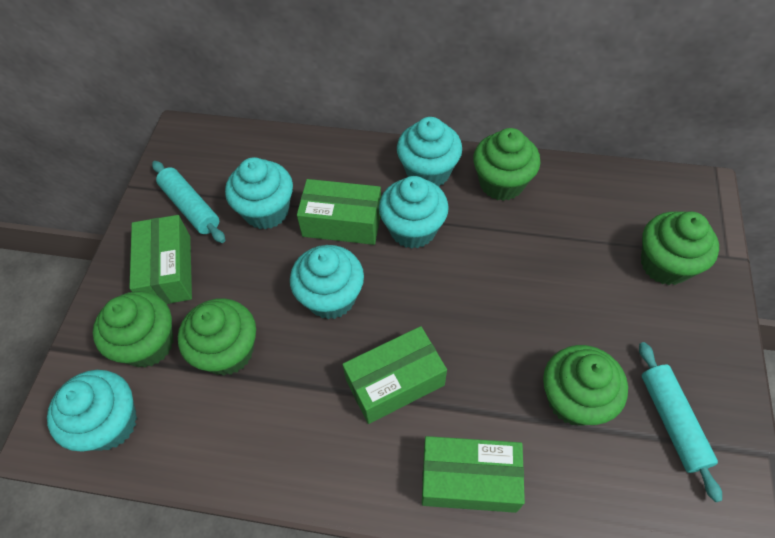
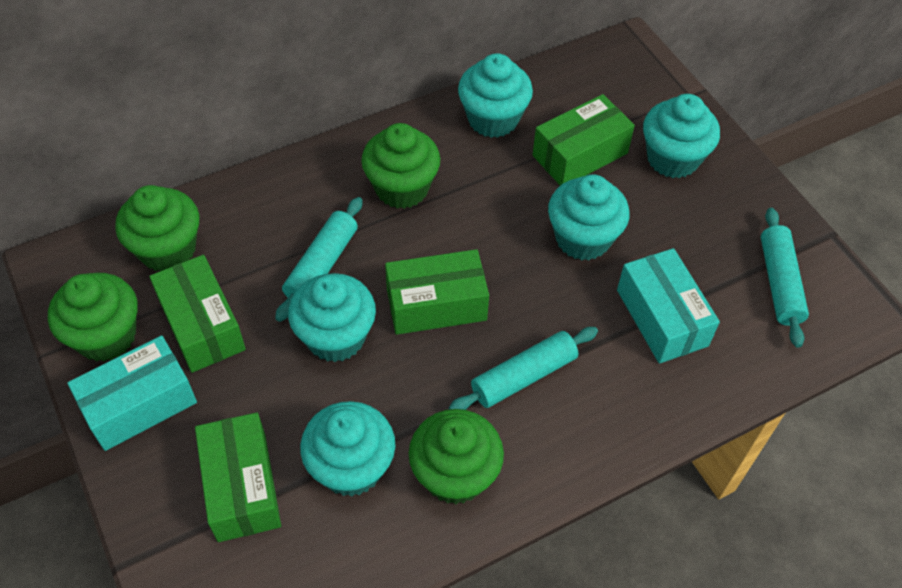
green cupcake: 5 -> 4
turquoise box: 0 -> 2
turquoise rolling pin: 2 -> 3

